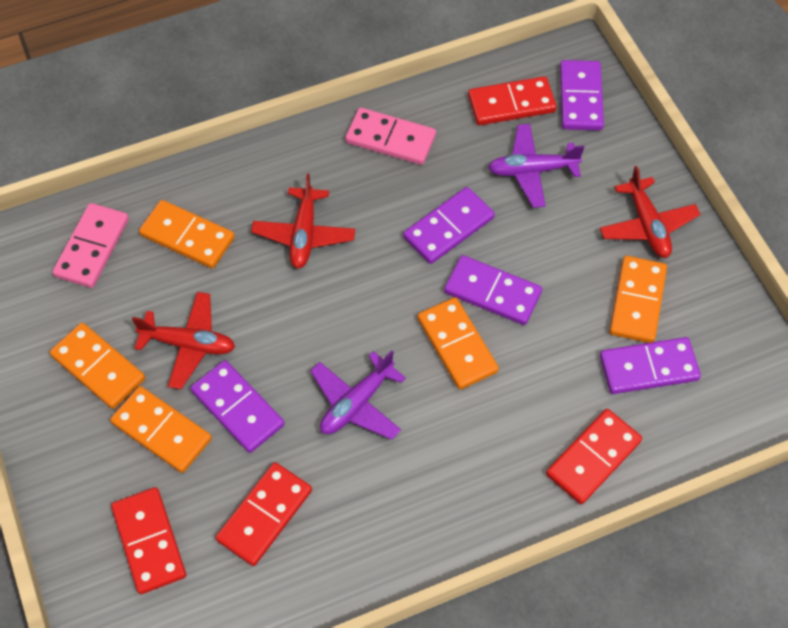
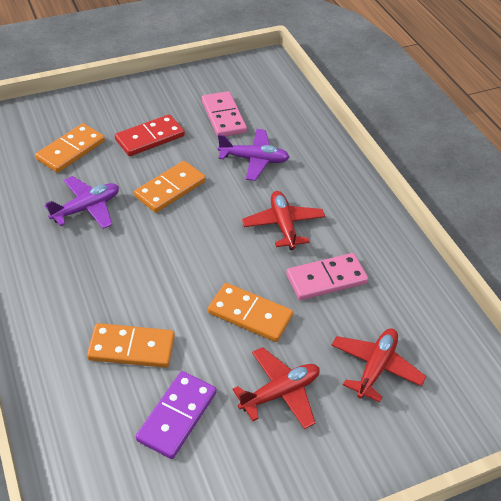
orange domino: 5 -> 4
purple domino: 5 -> 1
red domino: 4 -> 1

